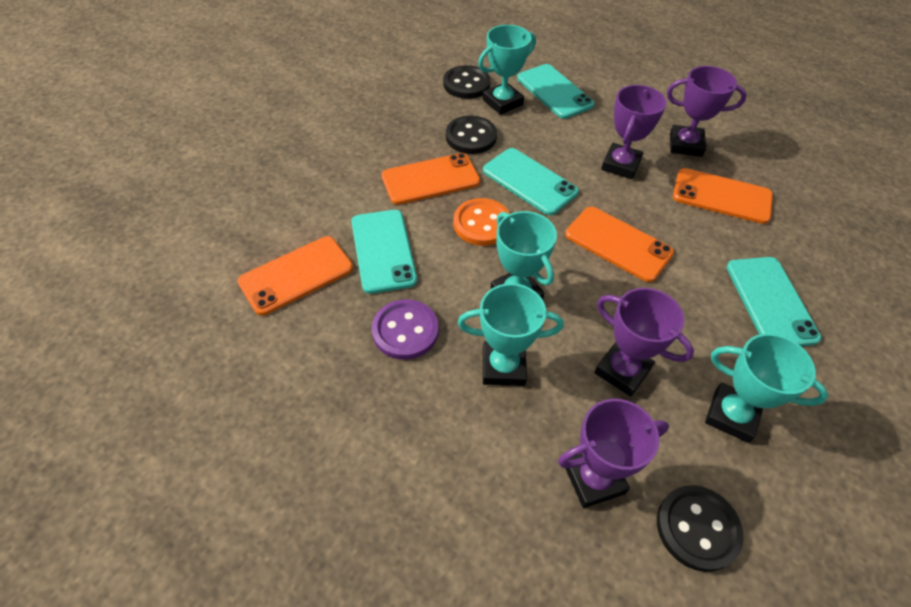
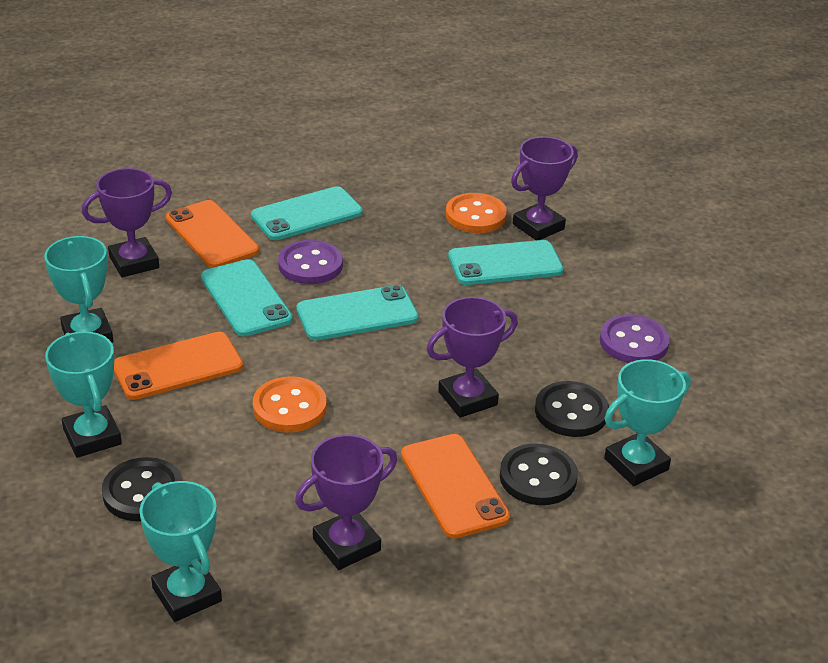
orange button: 1 -> 2
orange phone: 4 -> 3
purple button: 1 -> 2

